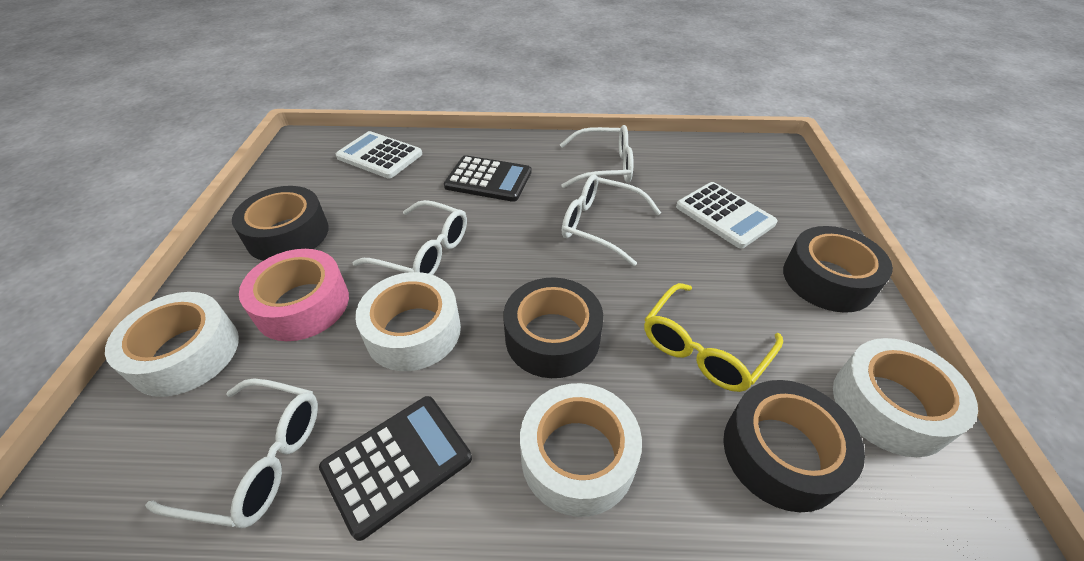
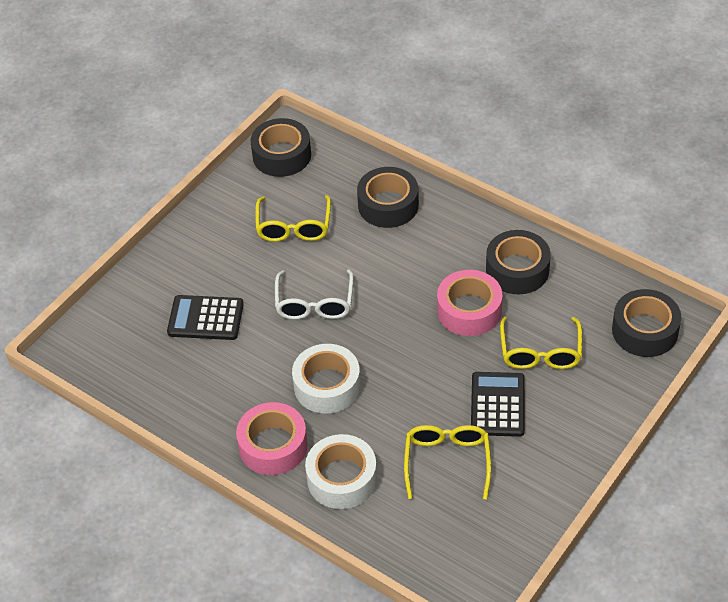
pink tape: 1 -> 2
white calculator: 2 -> 0
white glasses: 4 -> 1
white tape: 4 -> 2
yellow glasses: 1 -> 3

